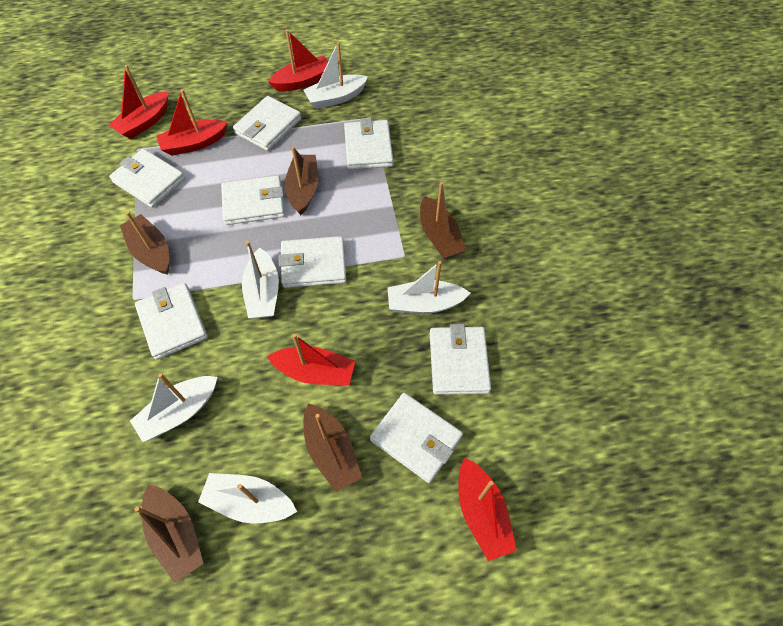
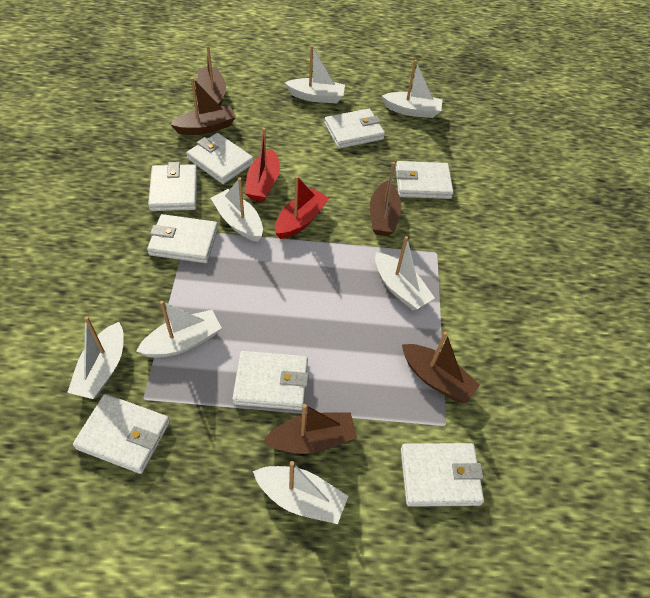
red boat: 5 -> 2
white boat: 5 -> 7

